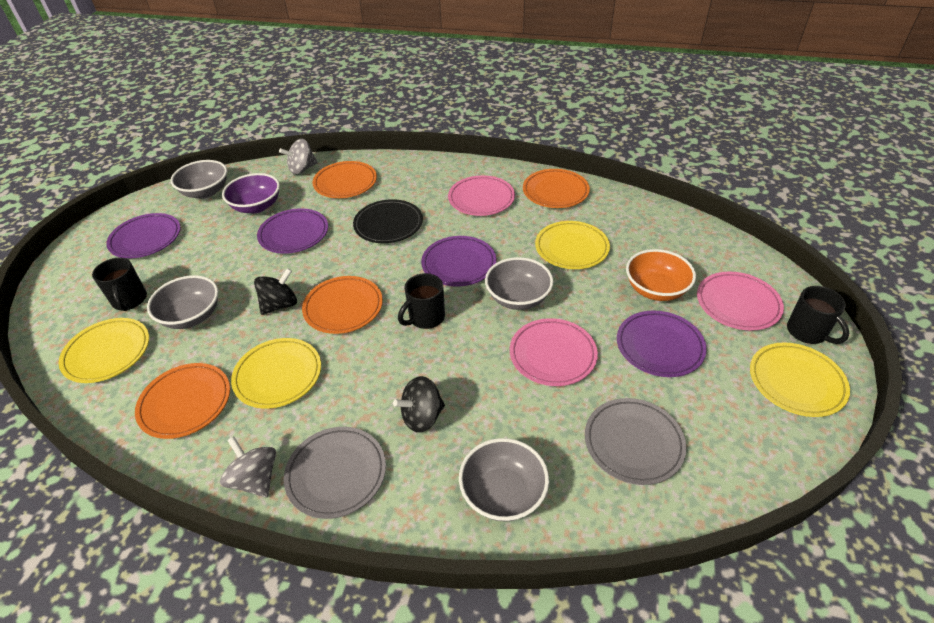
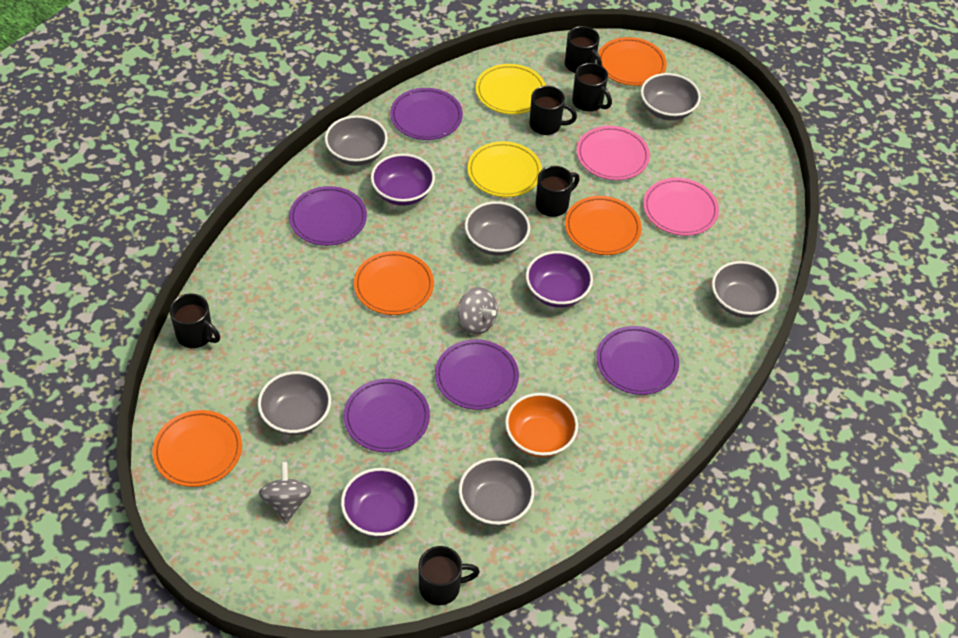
black mug: 3 -> 6
black plate: 1 -> 0
black spinning top: 2 -> 0
grey bowl: 4 -> 6
grey plate: 2 -> 0
pink plate: 3 -> 2
purple bowl: 1 -> 3
purple plate: 4 -> 5
yellow plate: 4 -> 2

